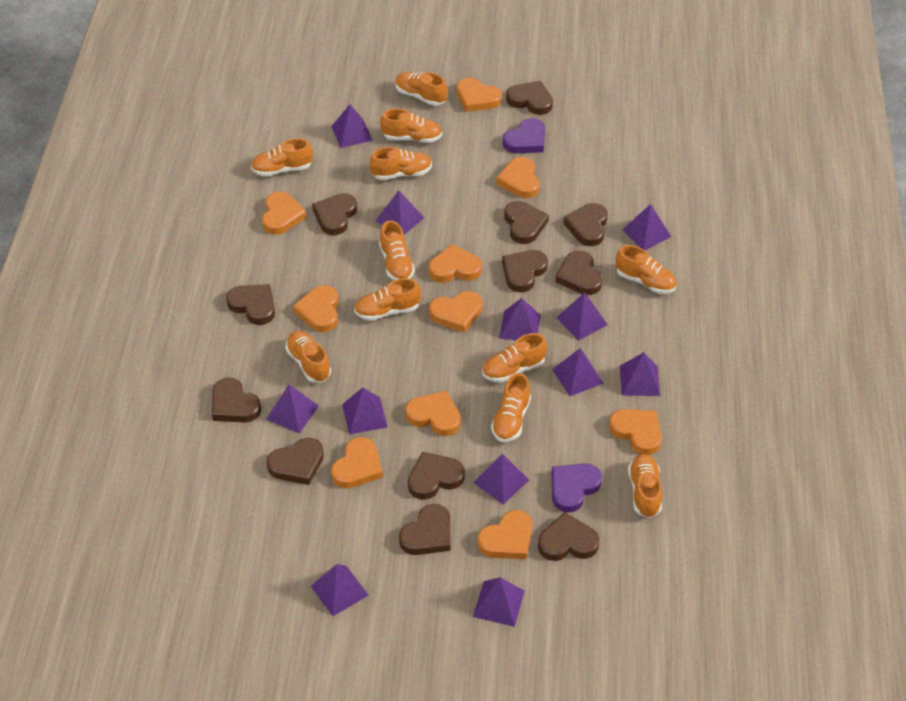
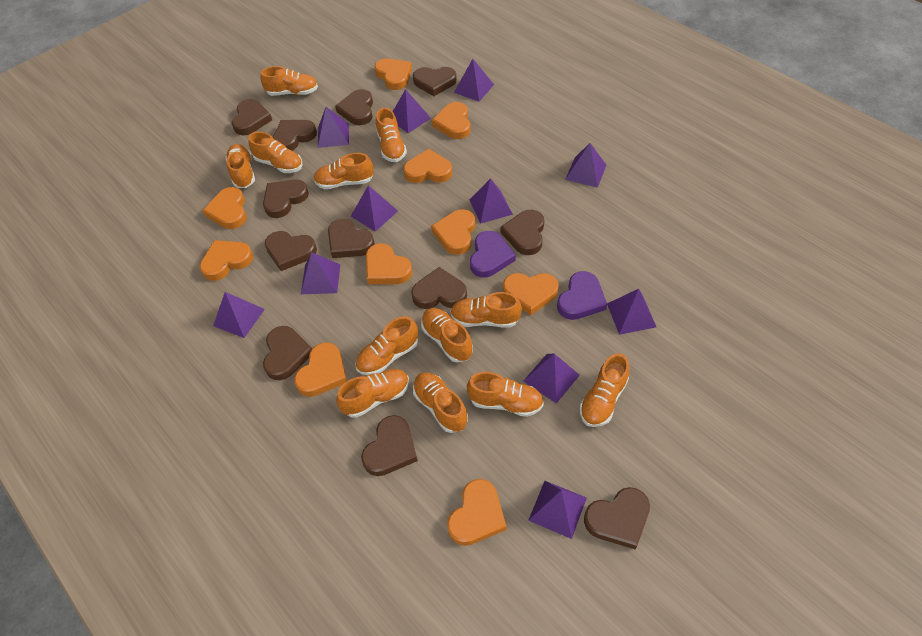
orange shoe: 11 -> 12
purple pyramid: 12 -> 11

